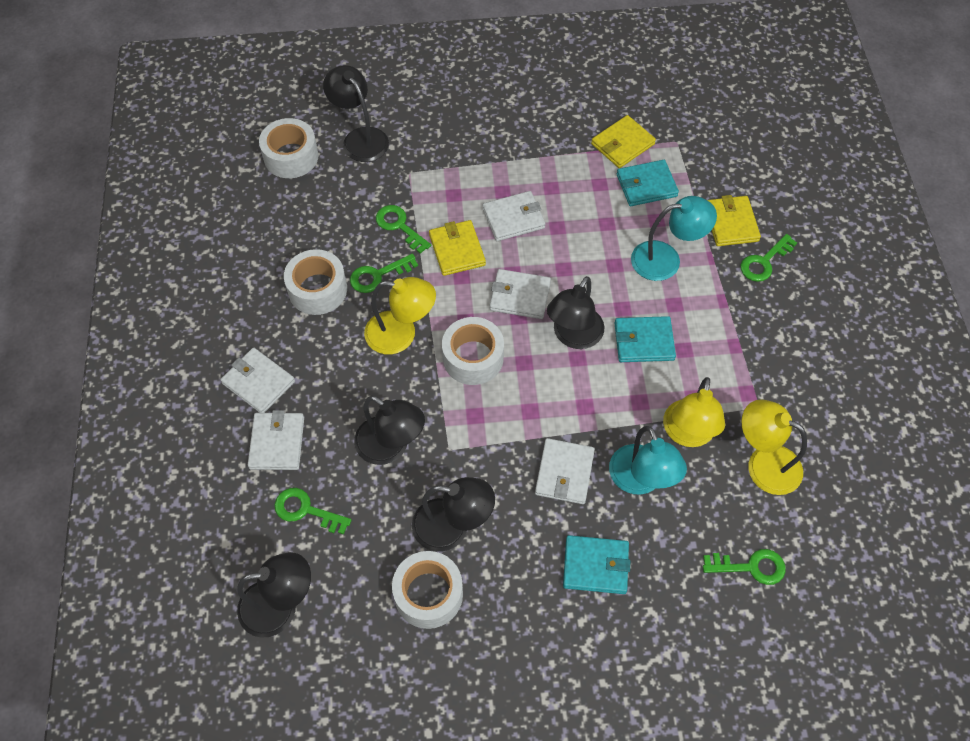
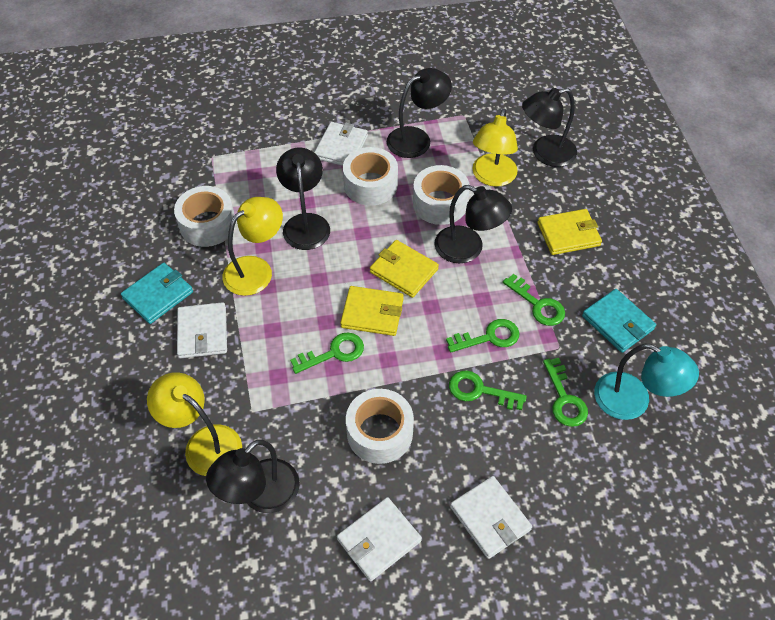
turquoise lamp: 2 -> 1
turquoise wallet: 3 -> 2
white wallet: 5 -> 4

